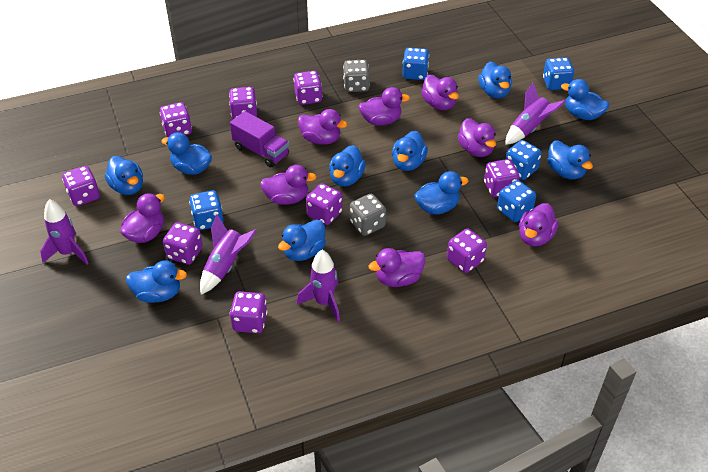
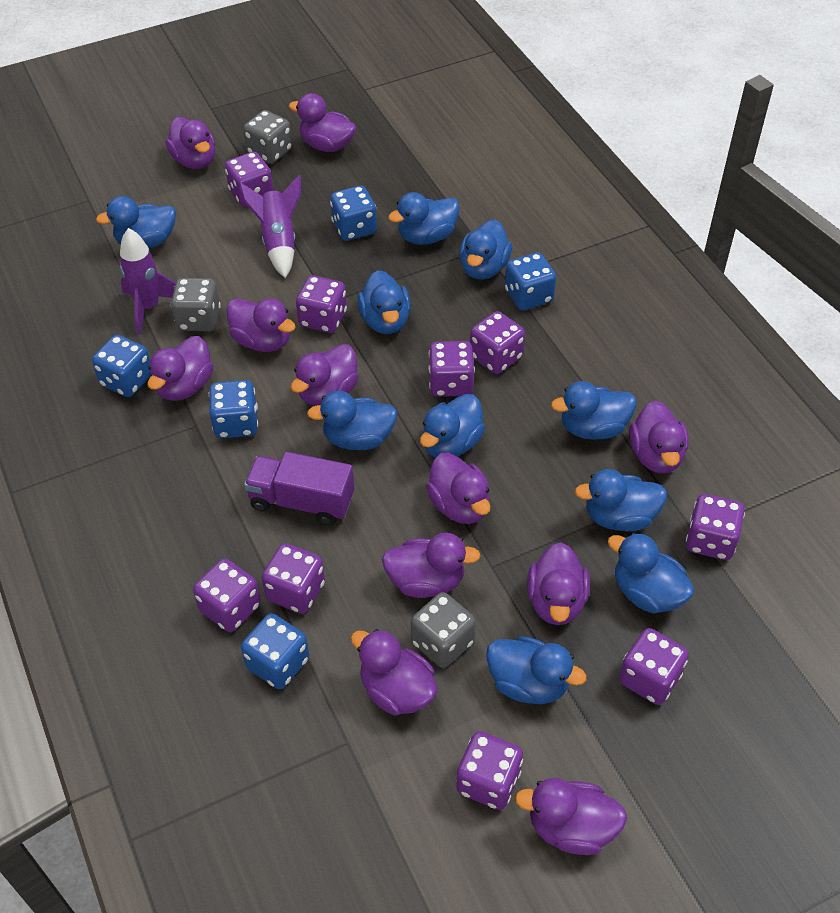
grey dice: 2 -> 3
purple duck: 8 -> 11
purple rocket: 4 -> 2

